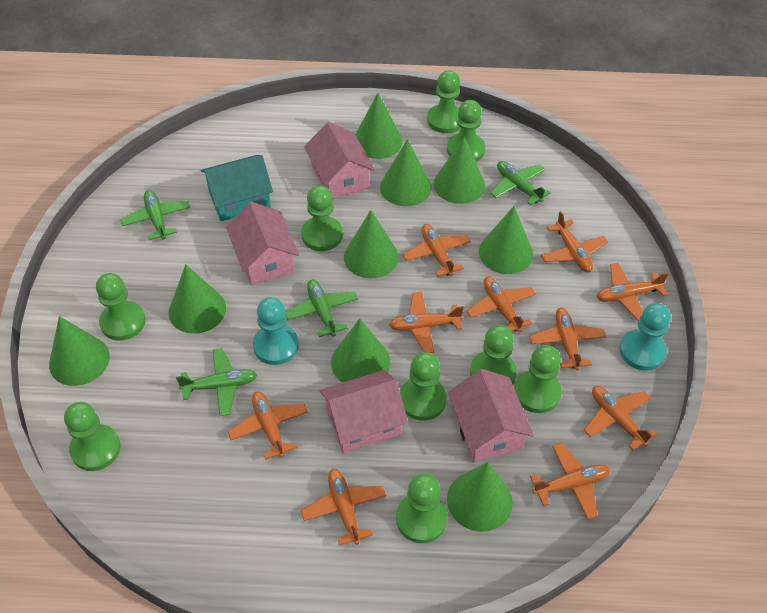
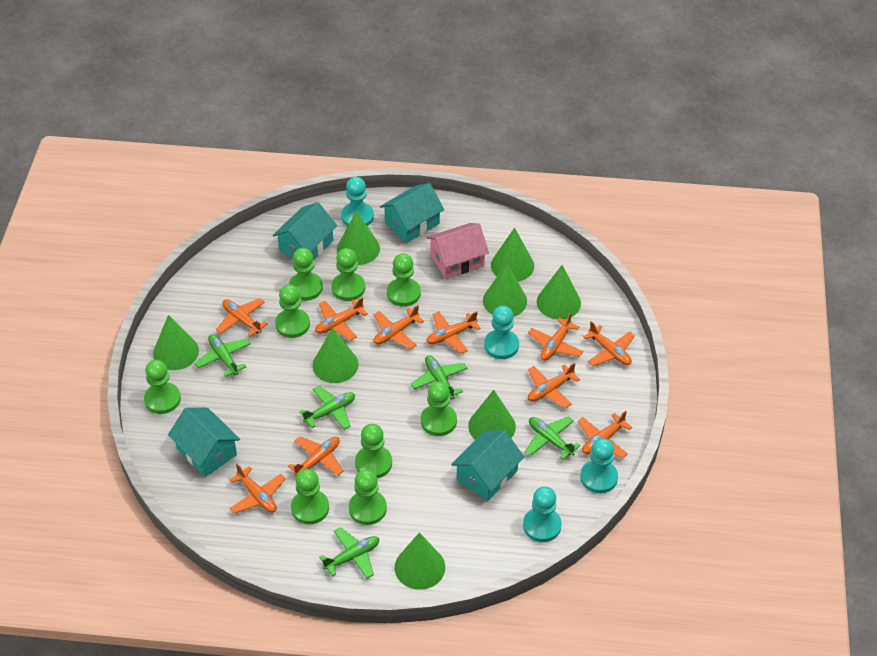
green cone: 9 -> 8
green plane: 4 -> 5
pink house: 4 -> 1
turquoise house: 1 -> 4
turquoise pawn: 2 -> 4

